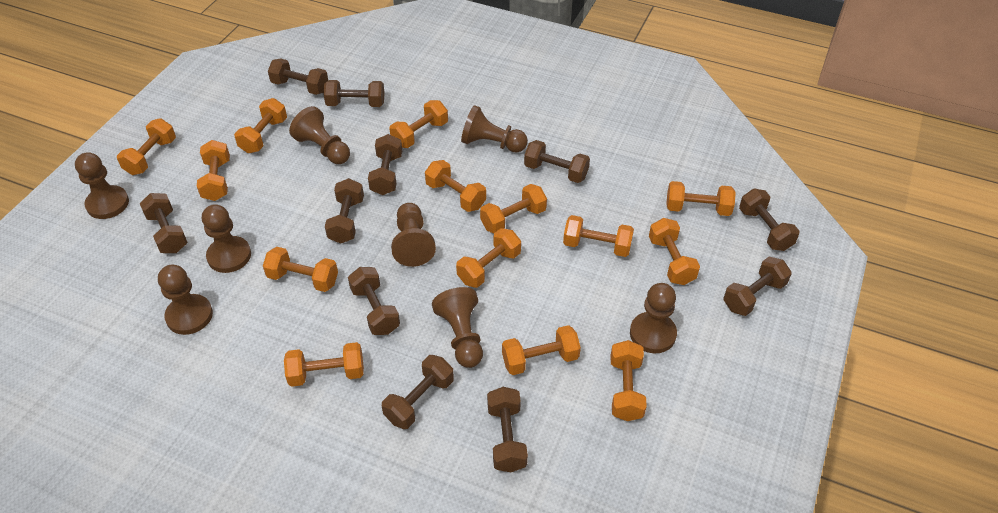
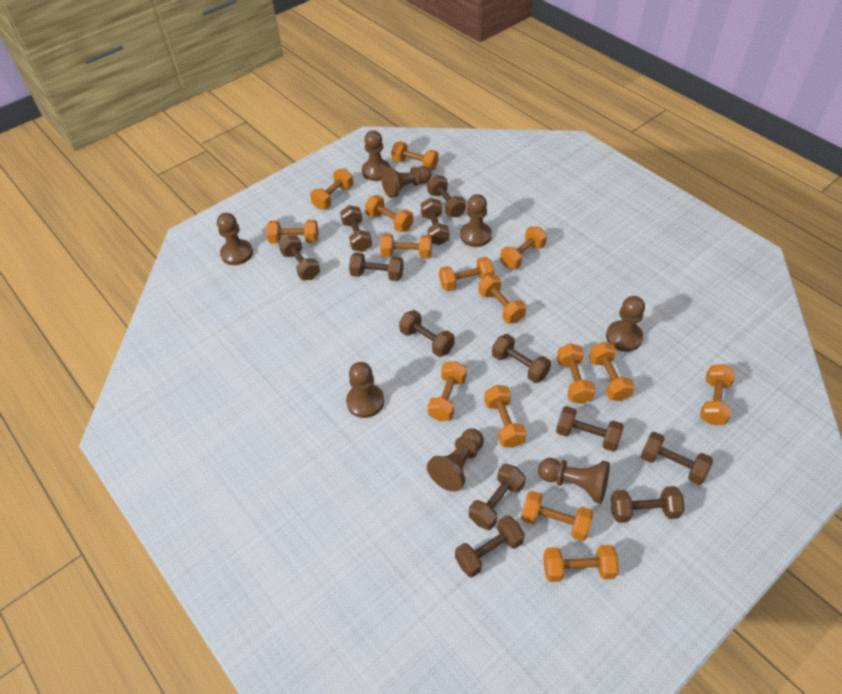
brown dumbbell: 11 -> 12
orange dumbbell: 14 -> 15

